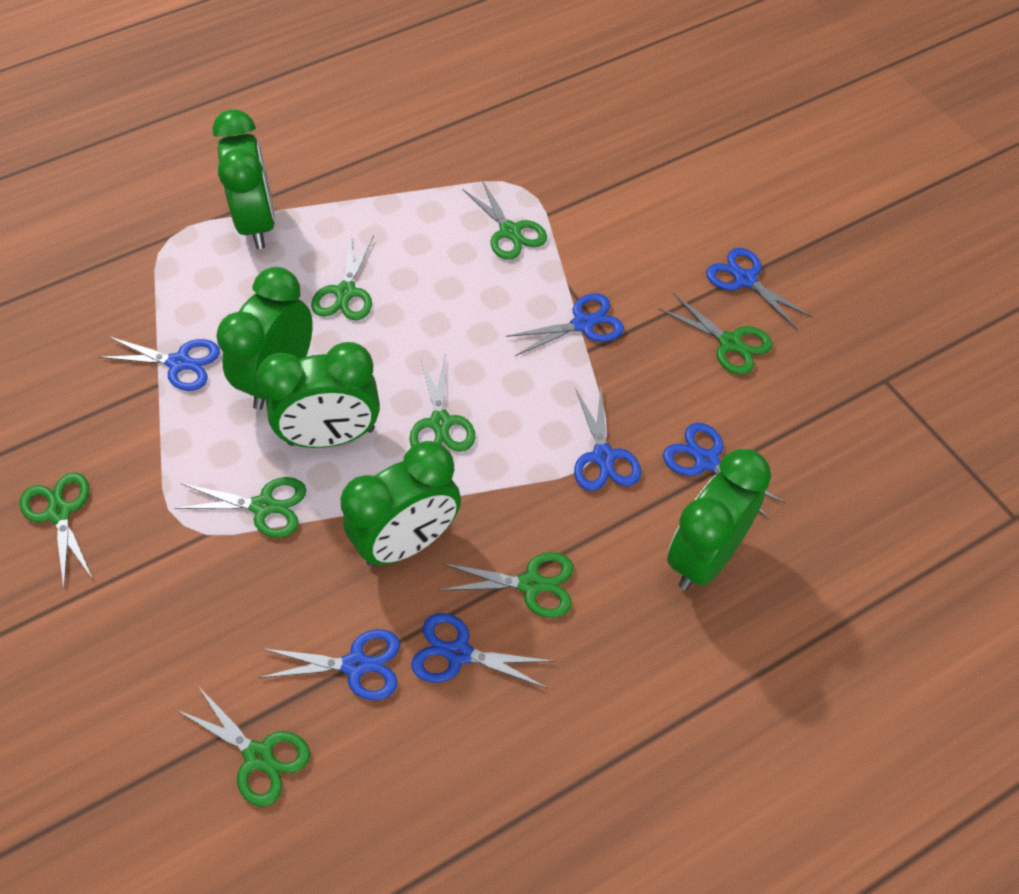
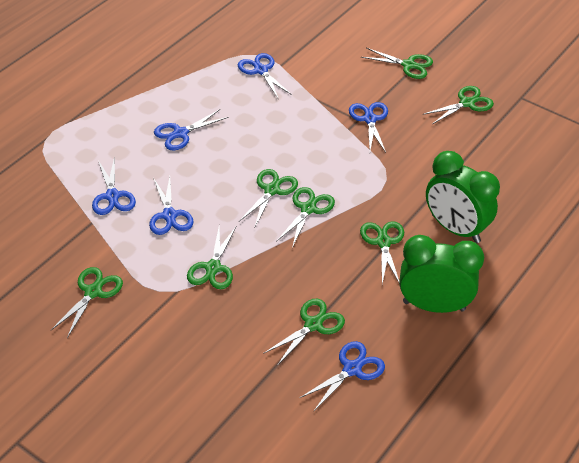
blue scissors: 7 -> 6
green clock: 5 -> 2

